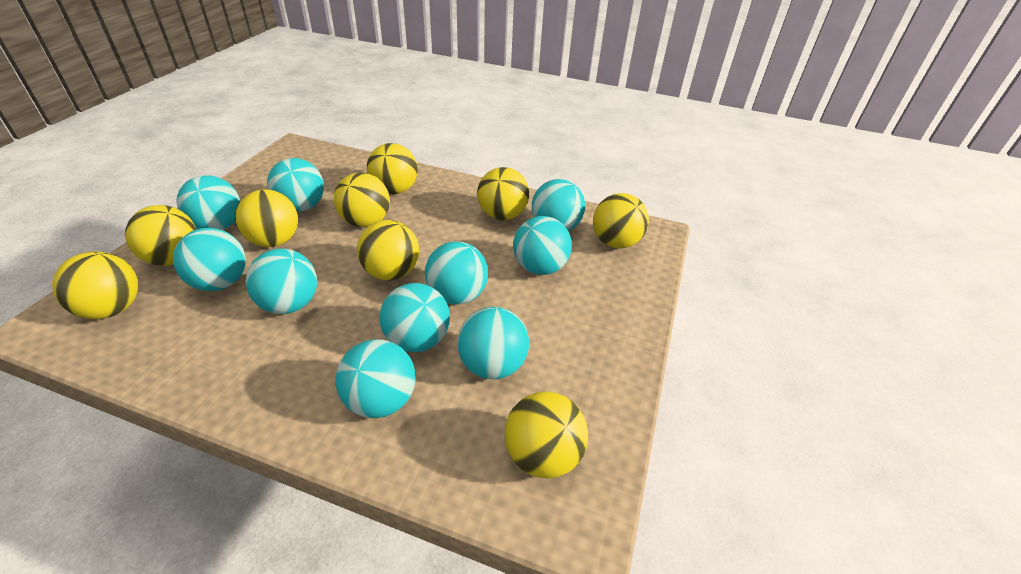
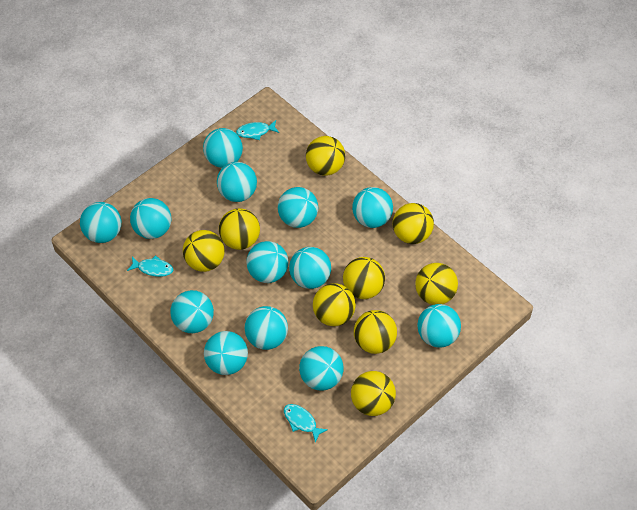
turquoise ball: 10 -> 13
turquoise fish: 0 -> 3

